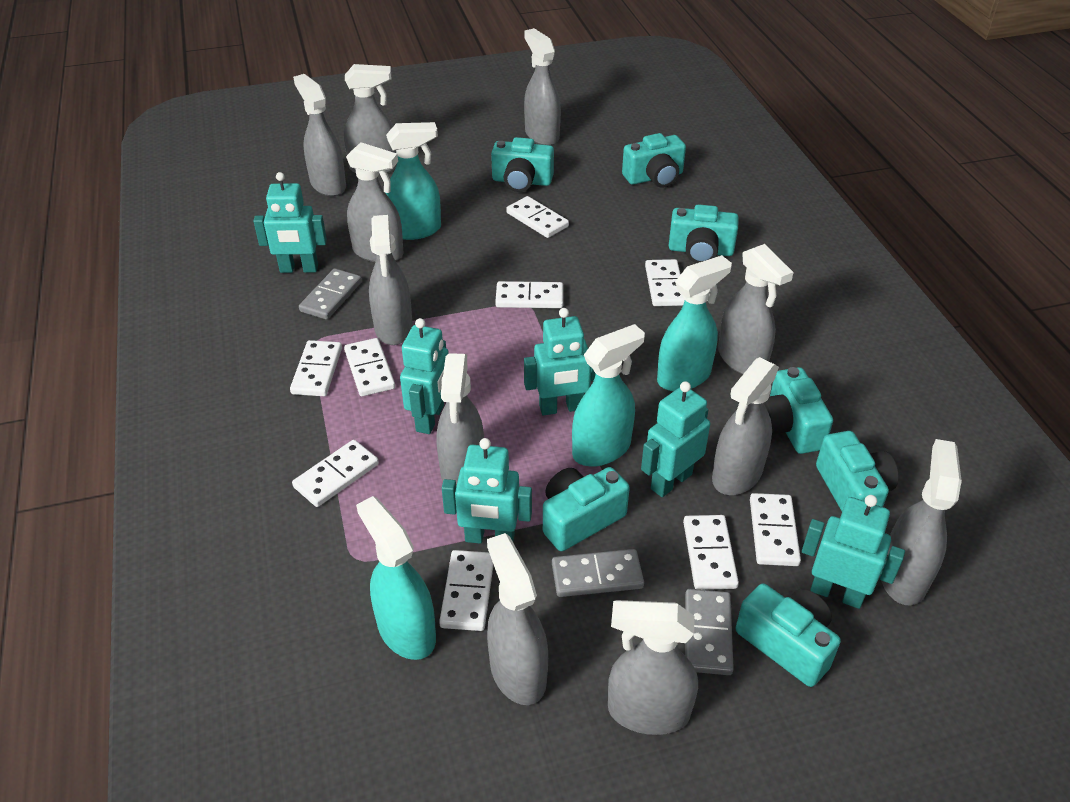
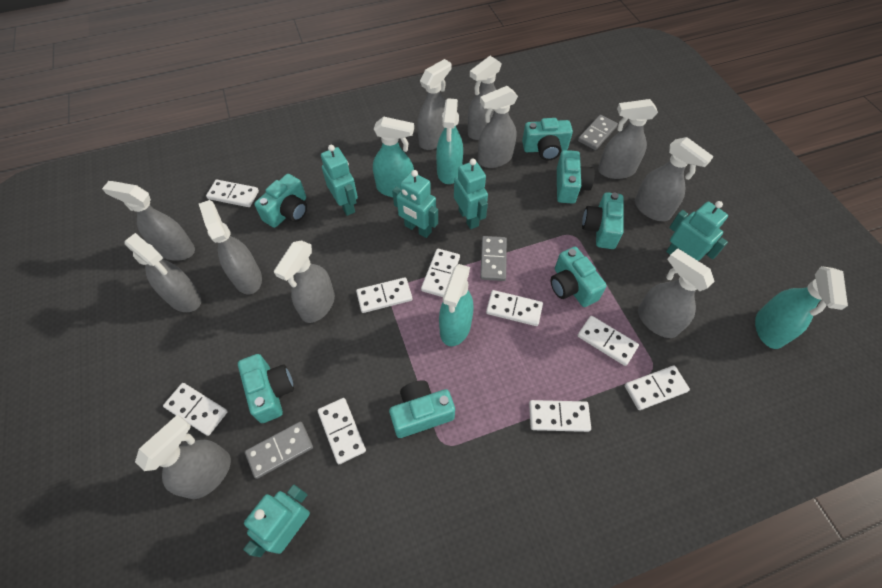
turquoise robot: 6 -> 5

